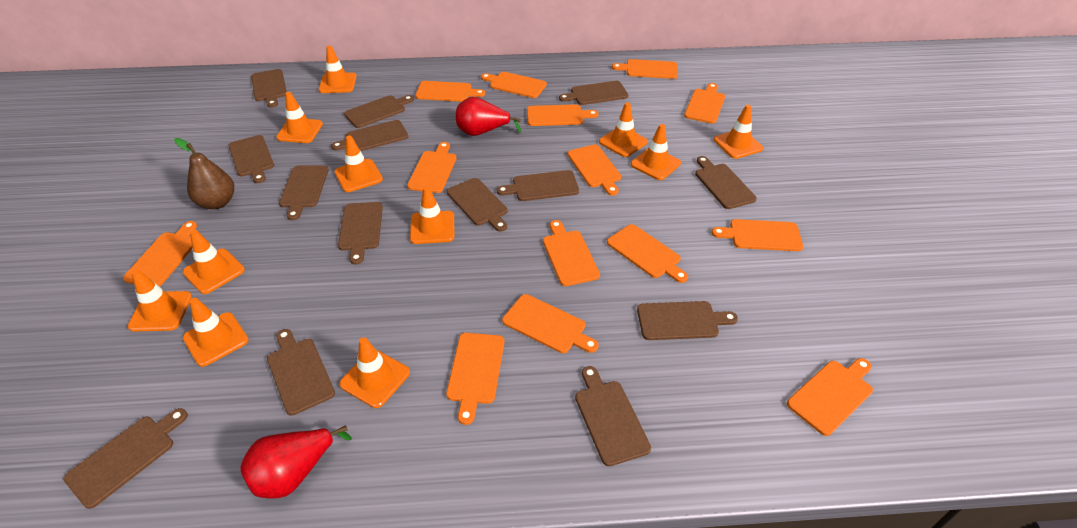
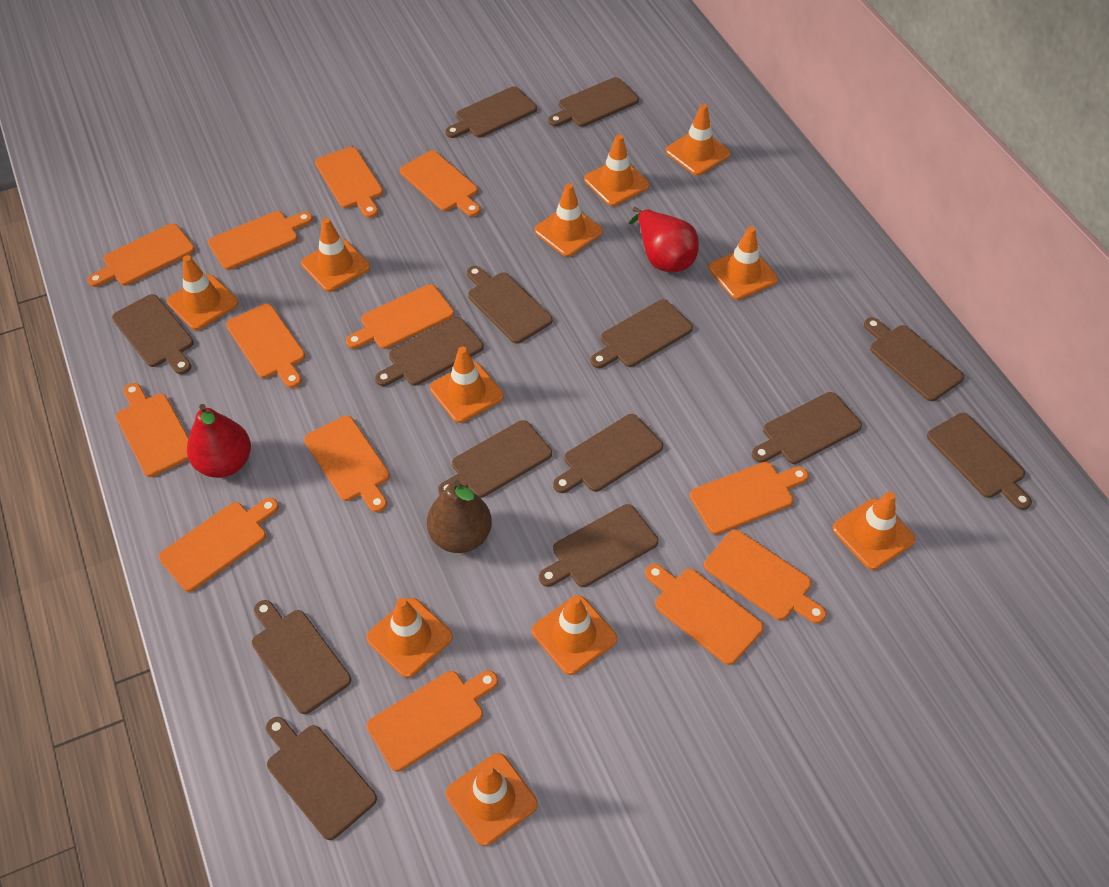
orange cutting board: 14 -> 13

